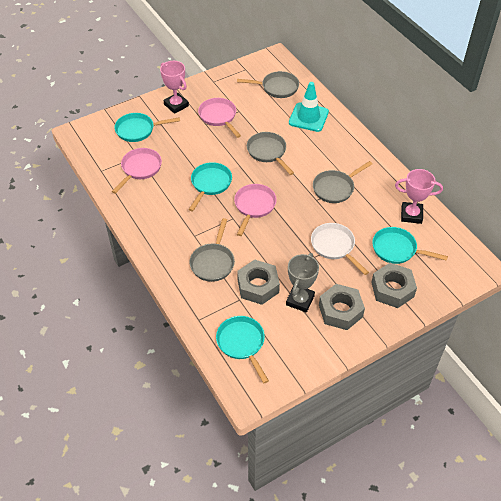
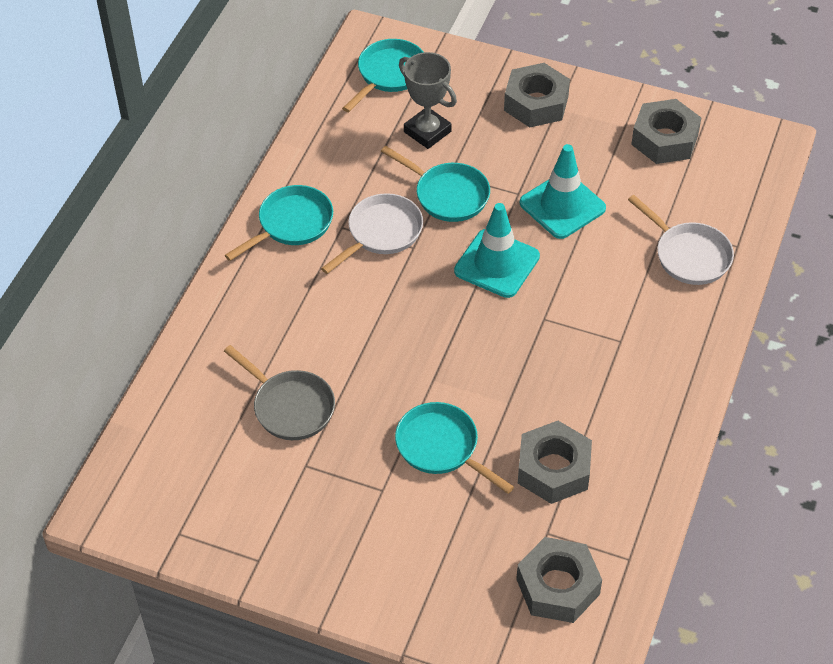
grey nut: 3 -> 4
grey pan: 4 -> 1
pink pan: 3 -> 0
pink trophy: 2 -> 0
turquoise traffic cone: 1 -> 2
white pan: 1 -> 2

